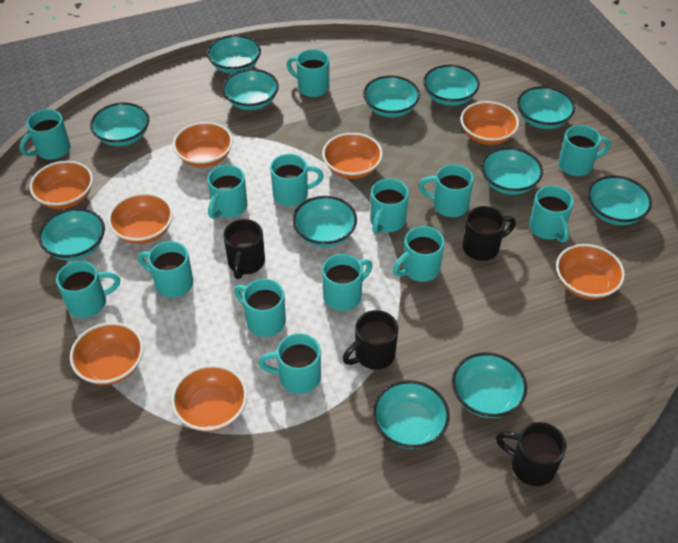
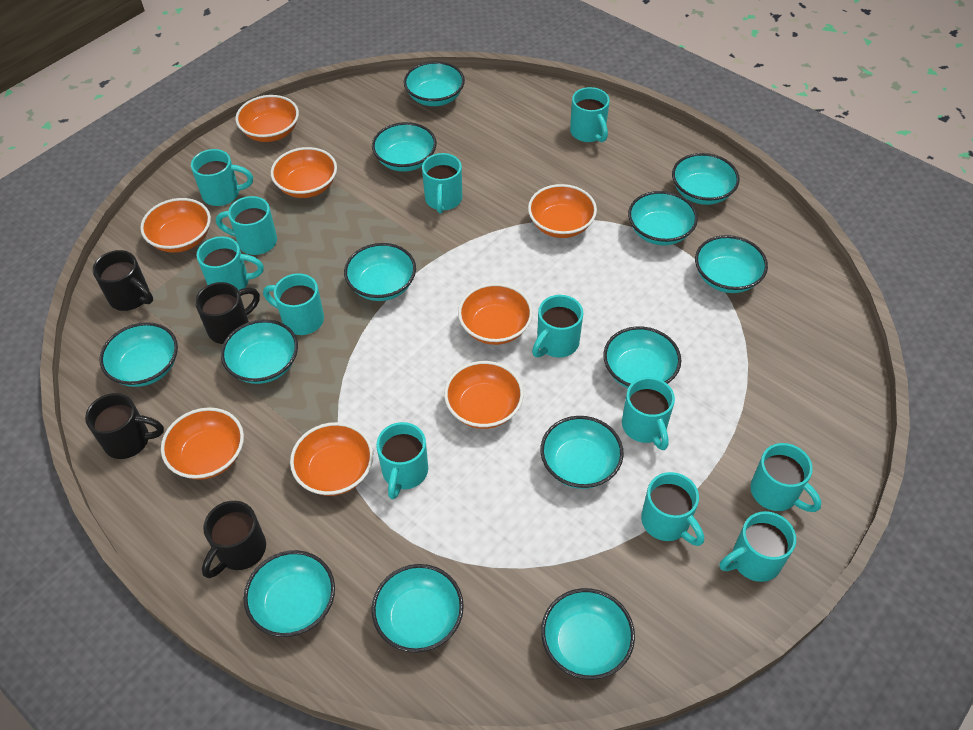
turquoise bowl: 12 -> 13
turquoise mug: 14 -> 12

